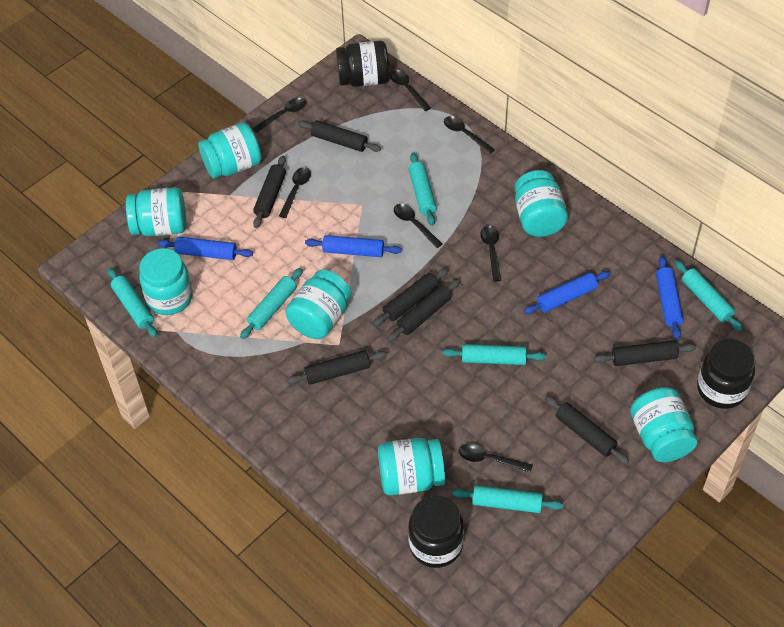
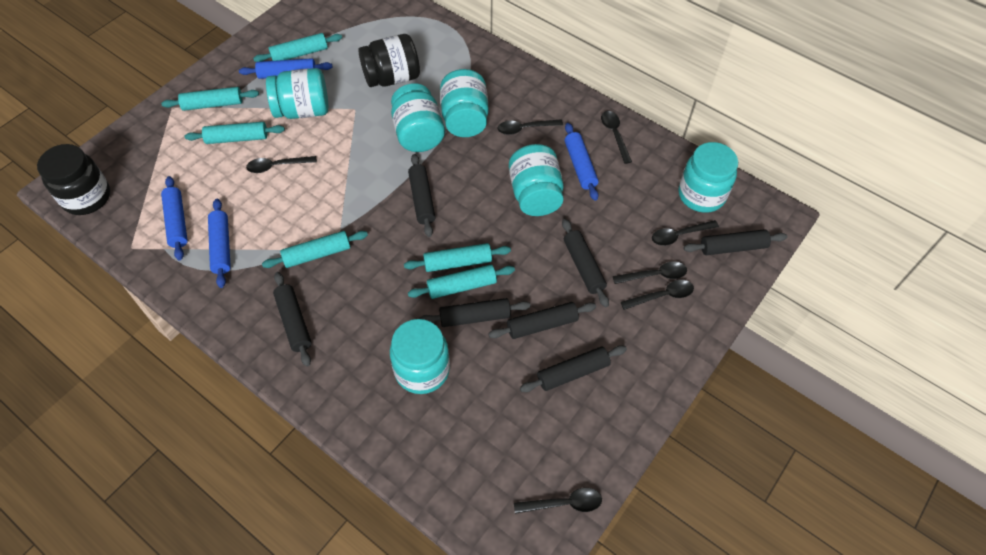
black jar: 3 -> 2
turquoise jar: 7 -> 6

